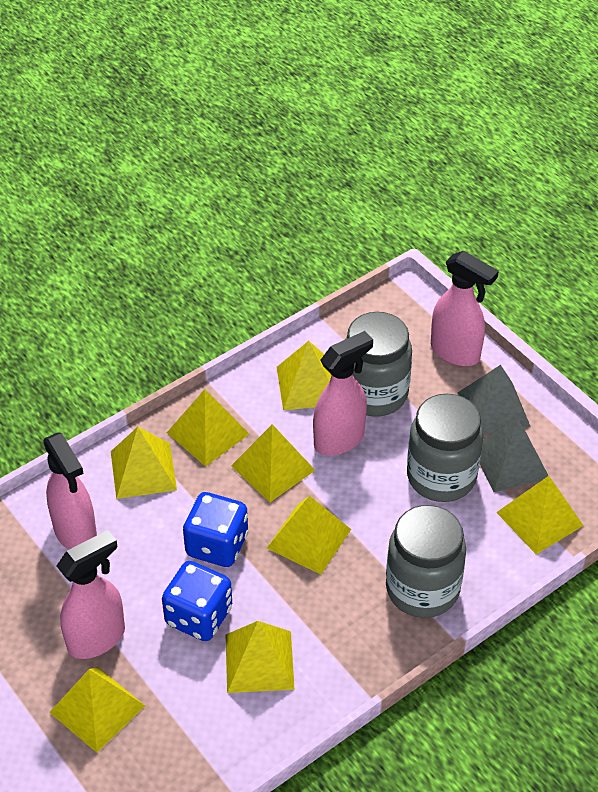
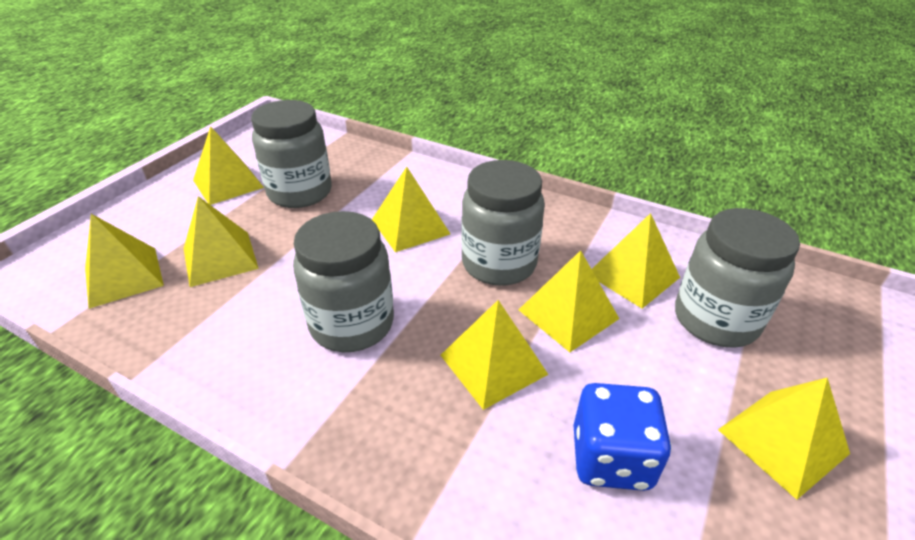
blue dice: 2 -> 1
grey jar: 3 -> 4
grey pyramid: 2 -> 0
pink spray bottle: 4 -> 0

